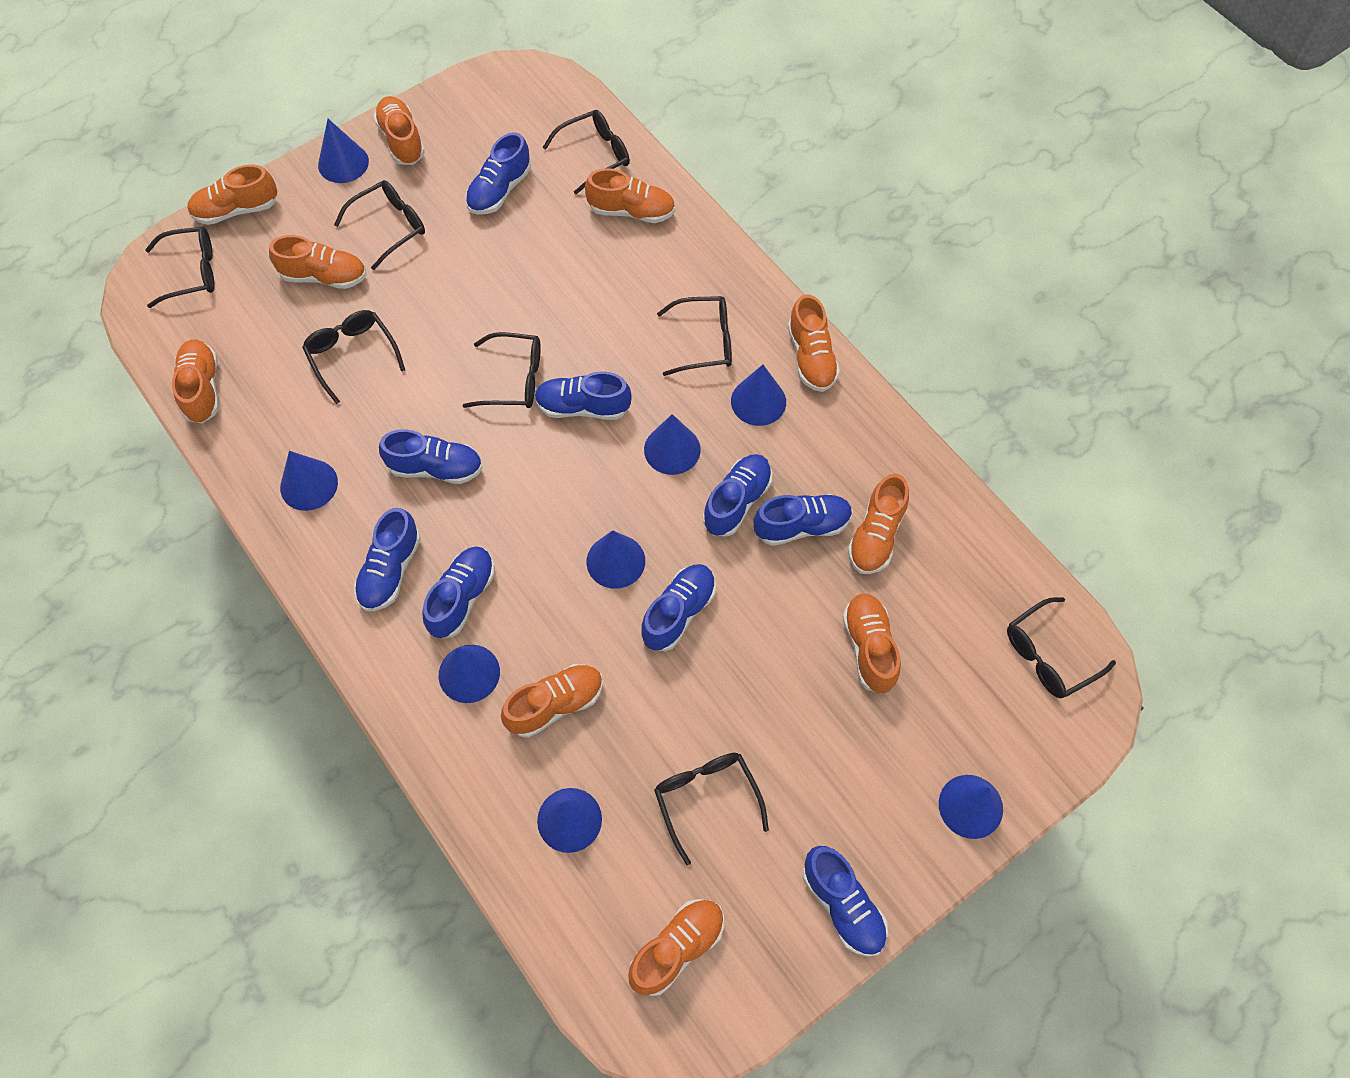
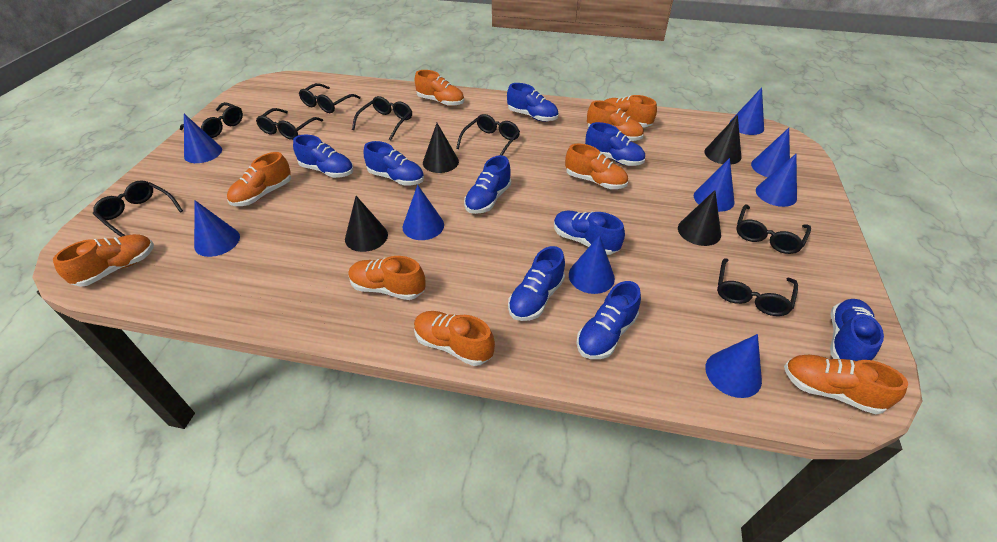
black cone: 0 -> 4
blue cone: 8 -> 9
orange shoe: 10 -> 9

